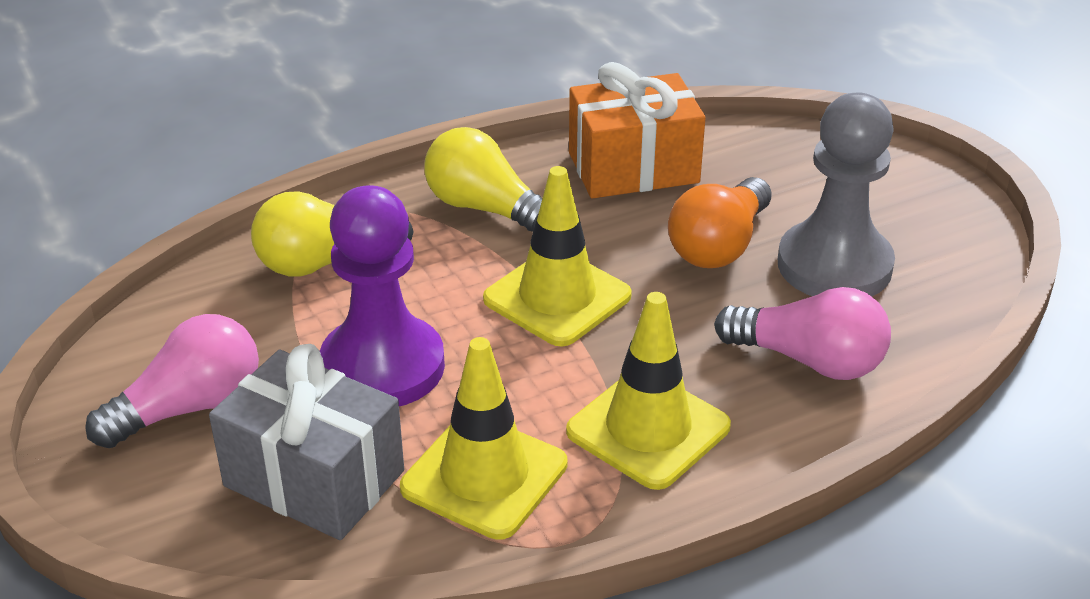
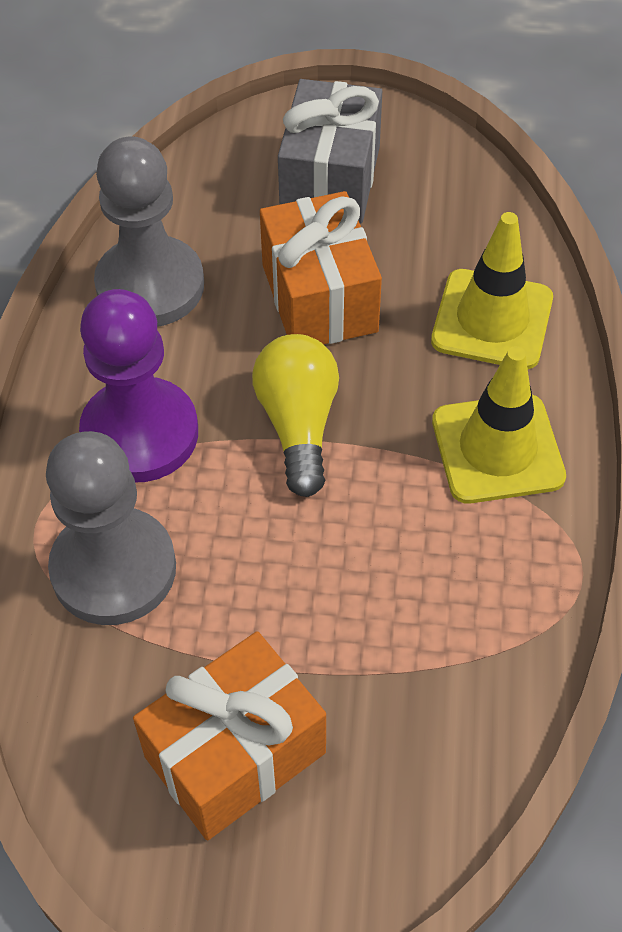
grey pawn: 1 -> 2
orange gift: 1 -> 2
orange light bulb: 1 -> 0
pink light bulb: 2 -> 0
yellow light bulb: 2 -> 1
yellow traffic cone: 3 -> 2

